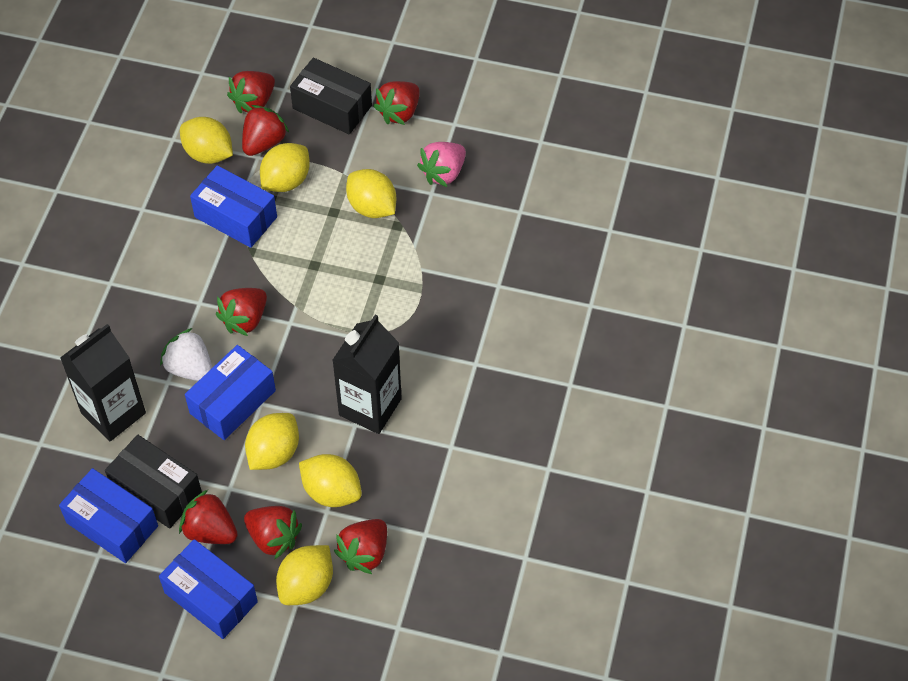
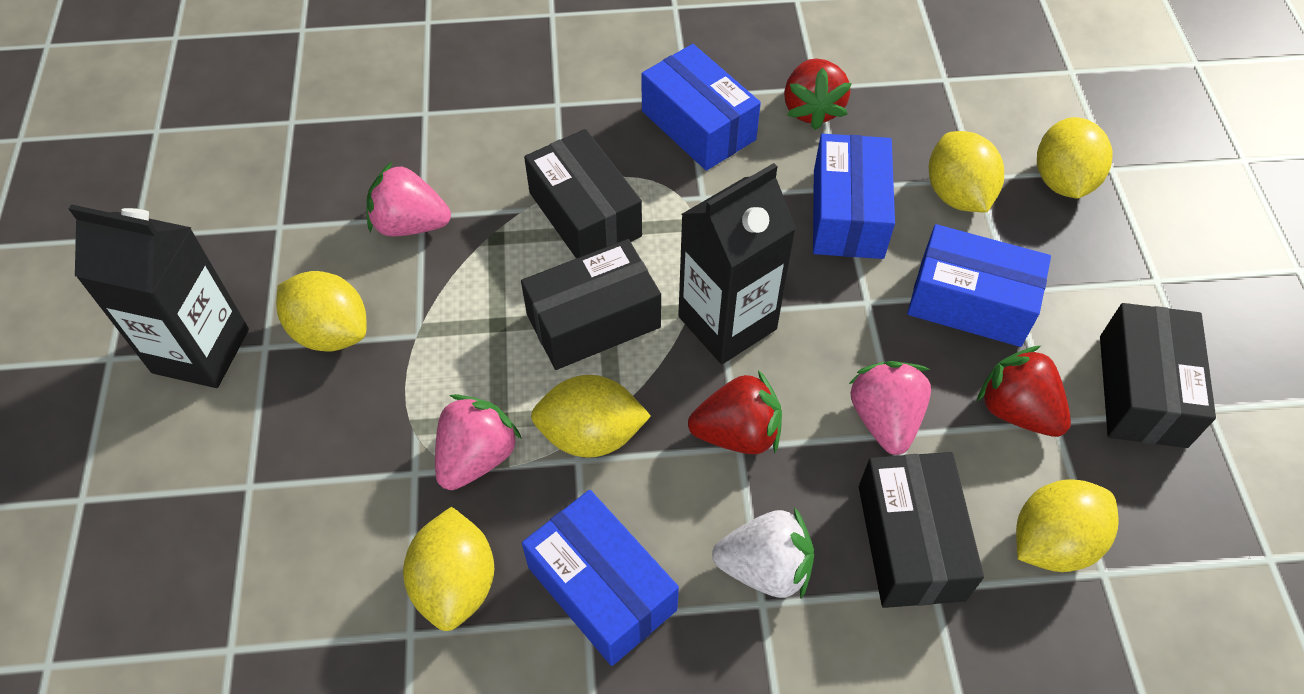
black box: 2 -> 4
pink strawberry: 1 -> 3
red strawberry: 7 -> 3

